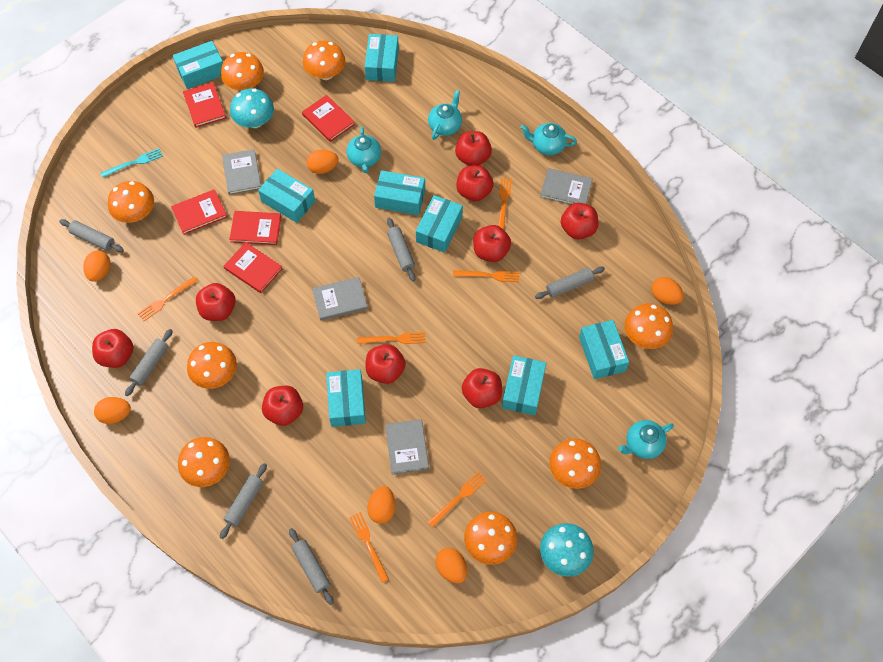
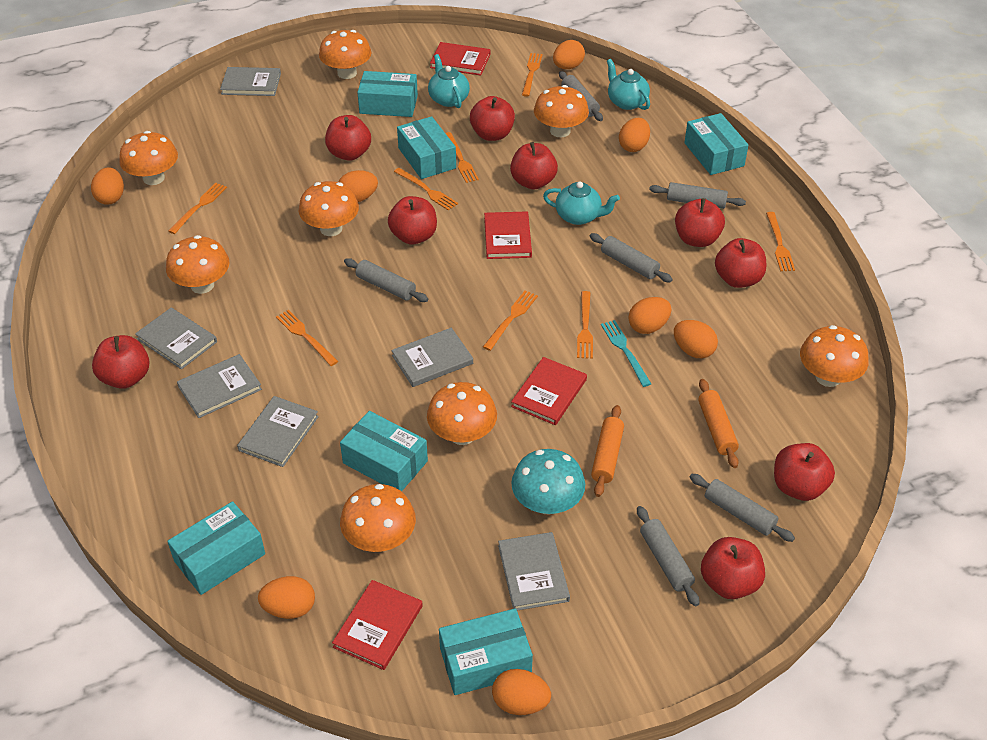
grey book: 4 -> 6
orange egg: 6 -> 8
orange fork: 6 -> 8
orange rolling pin: 0 -> 2
red book: 5 -> 4
turquoise box: 8 -> 6
turquoise mushroom: 2 -> 1
turquoise teapot: 4 -> 3

